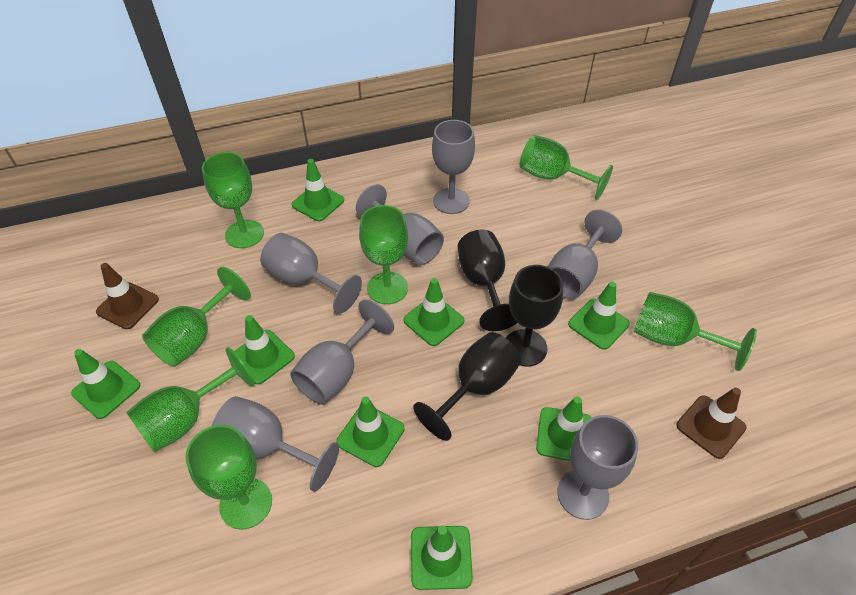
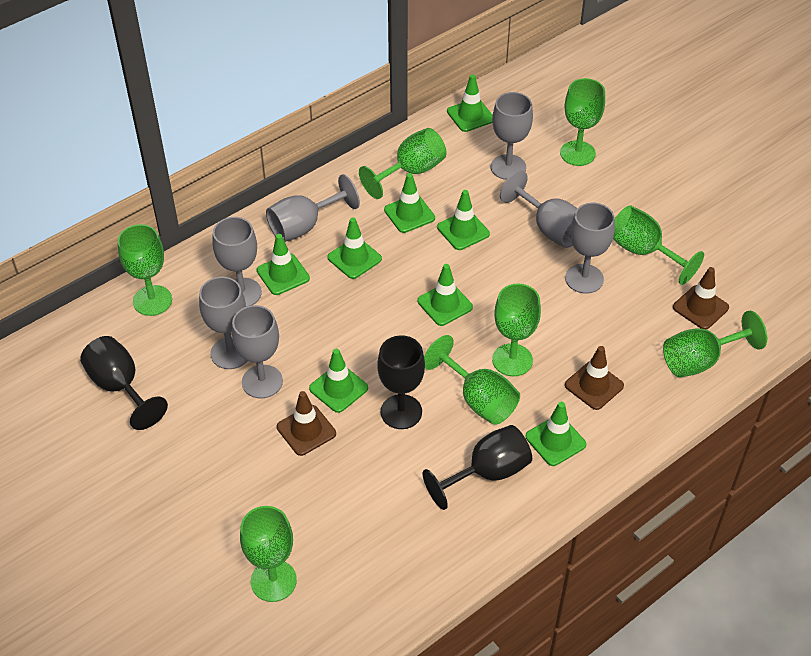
brown traffic cone: 2 -> 3
green goblet: 7 -> 8

